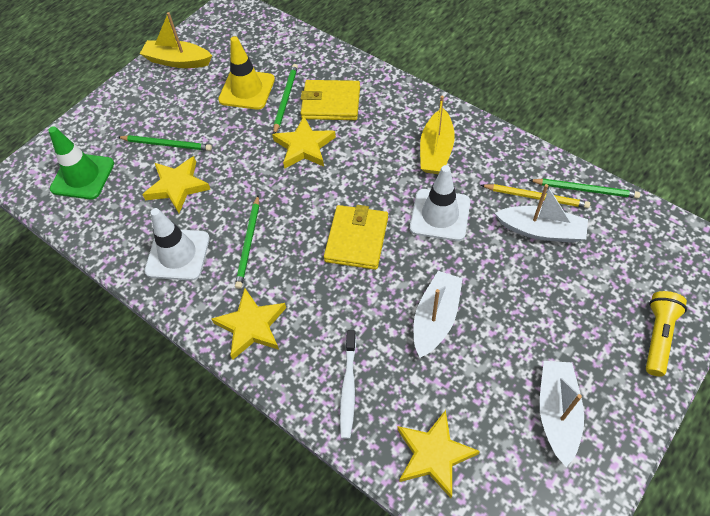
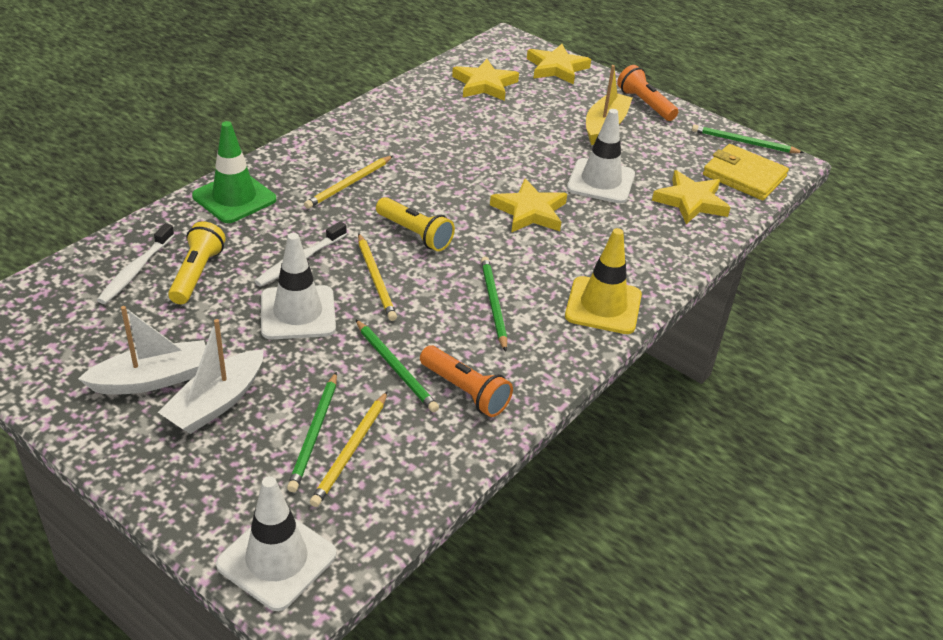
orange flashlight: 0 -> 2
white boat: 3 -> 2
white toothbrush: 1 -> 2
white traffic cone: 2 -> 3
yellow boat: 2 -> 1
yellow flashlight: 1 -> 2
yellow pencil: 1 -> 3
yellow wallet: 2 -> 1

